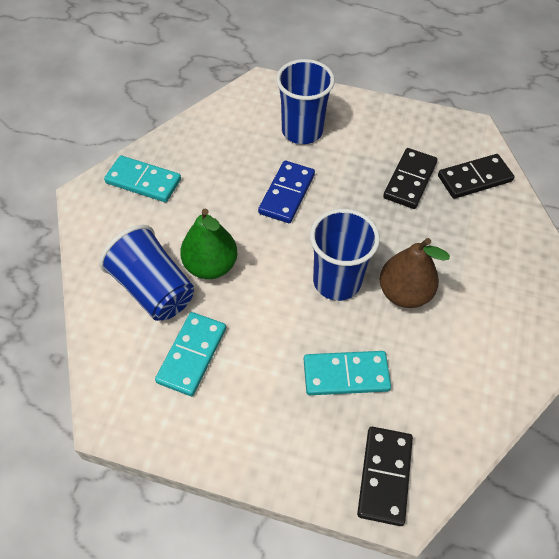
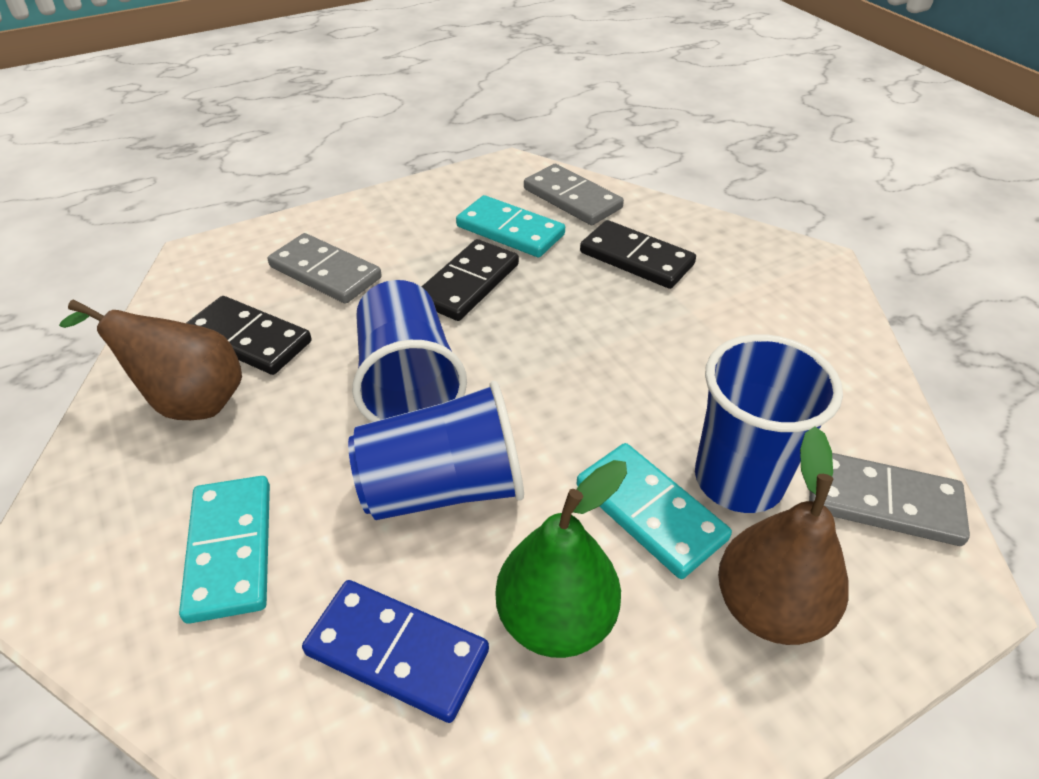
brown pear: 1 -> 2
grey domino: 0 -> 3

